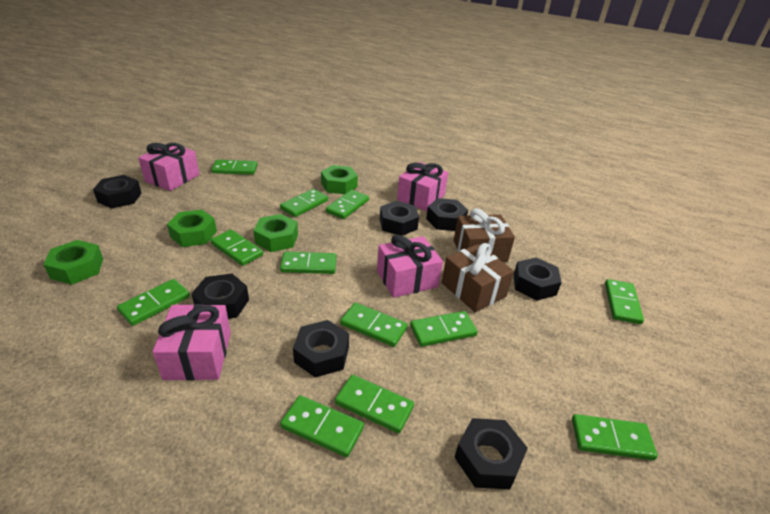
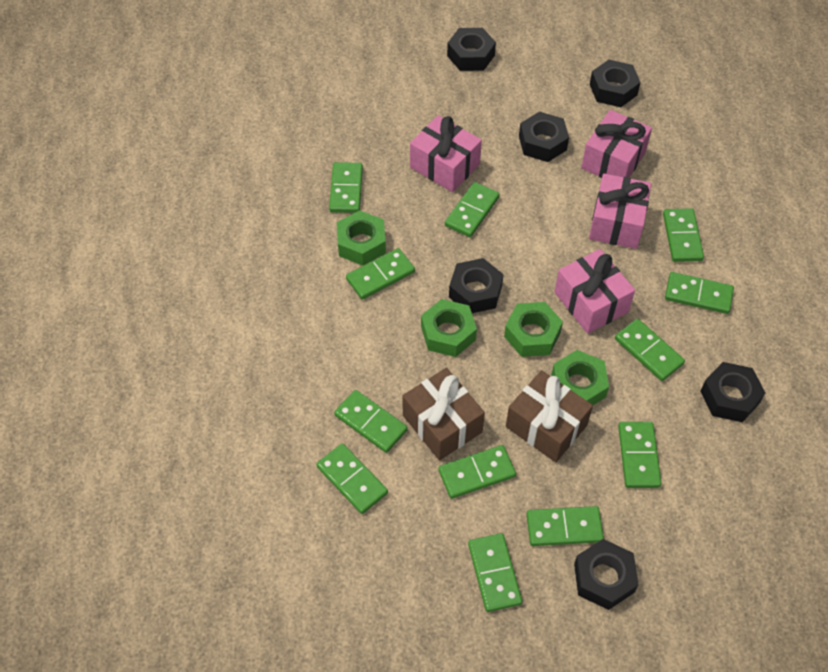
black nut: 7 -> 6

